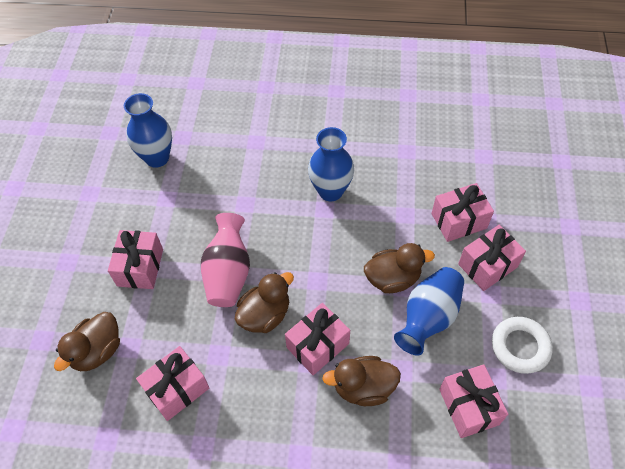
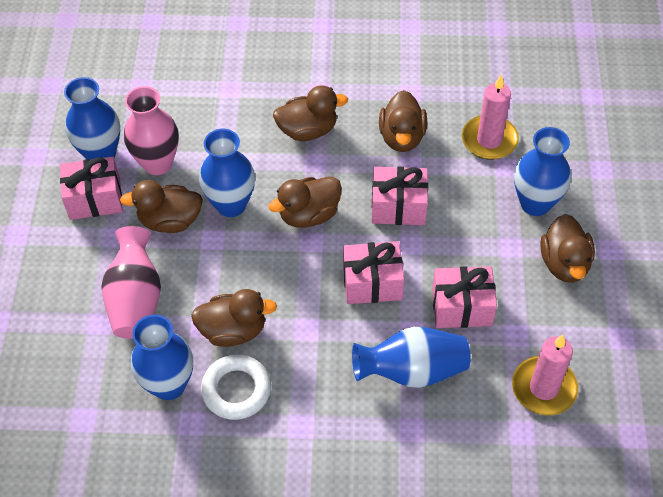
blue vase: 3 -> 5
brown duck: 4 -> 6
pink candle: 0 -> 2
pink gift: 6 -> 4
pink vase: 1 -> 2

